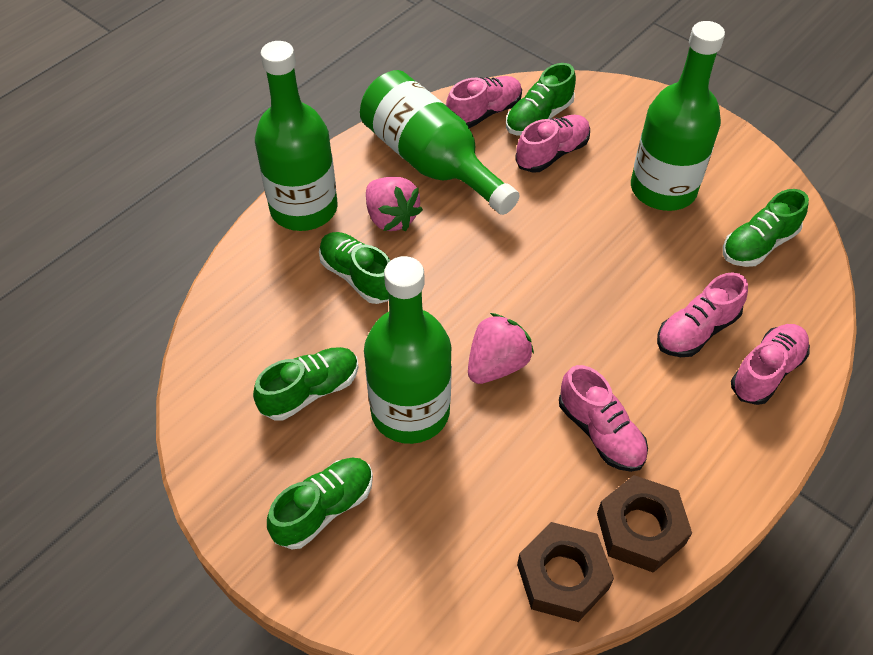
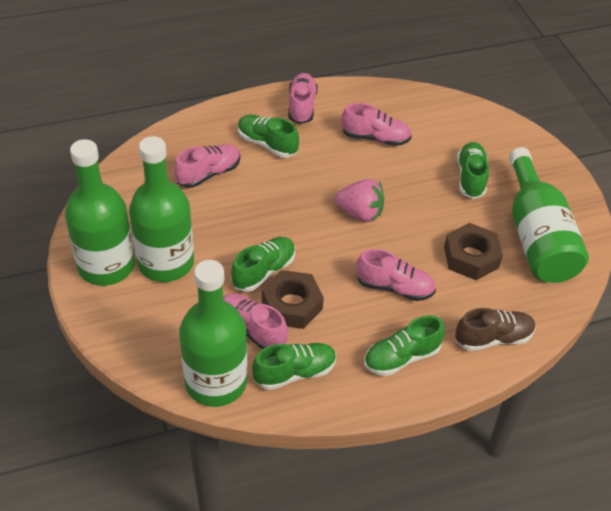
brown shoe: 0 -> 1
pink strawberry: 2 -> 1

